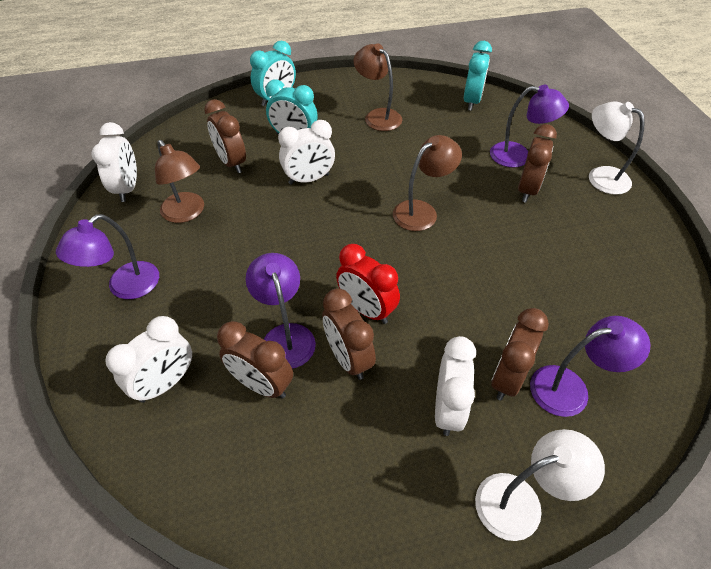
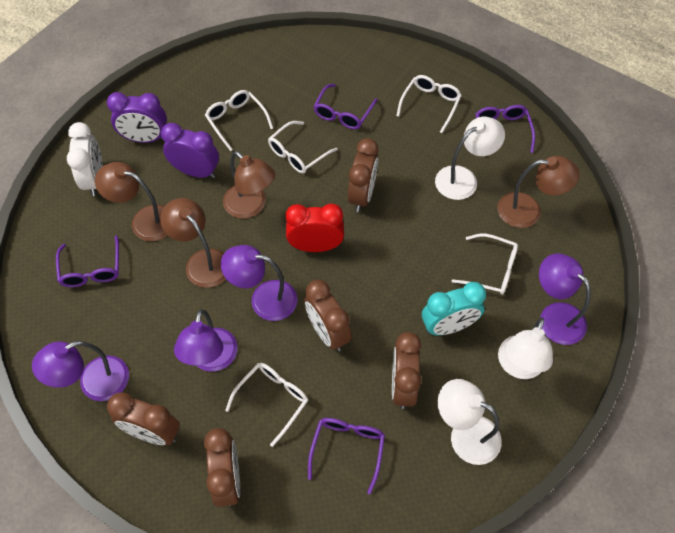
brown lamp: 3 -> 4
purple clock: 0 -> 2
purple glasses: 0 -> 4
turquoise clock: 3 -> 1
white clock: 4 -> 1
white glasses: 0 -> 5
white lamp: 2 -> 3

